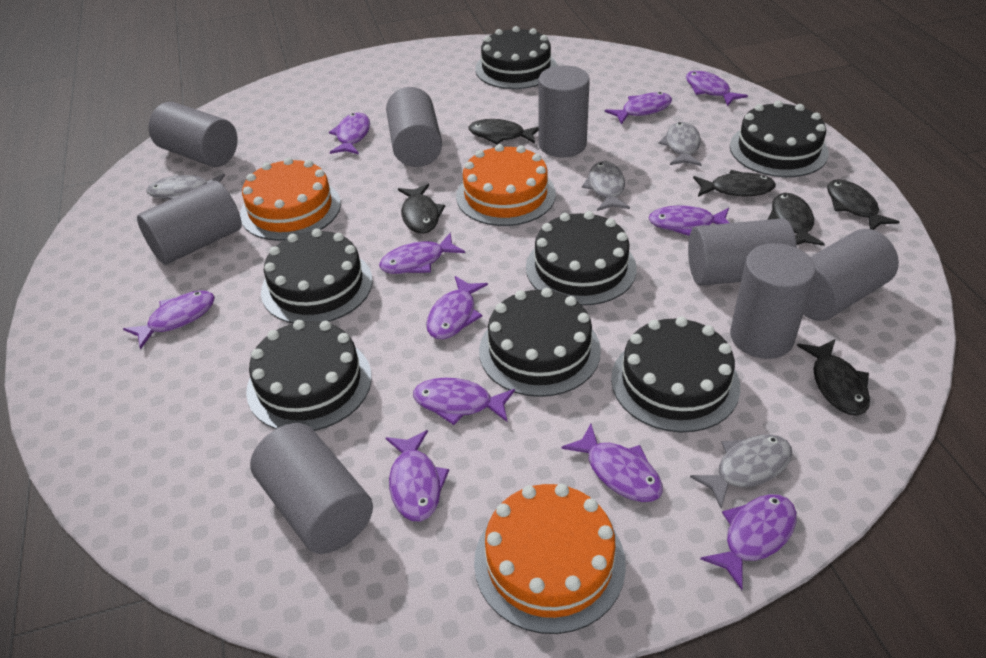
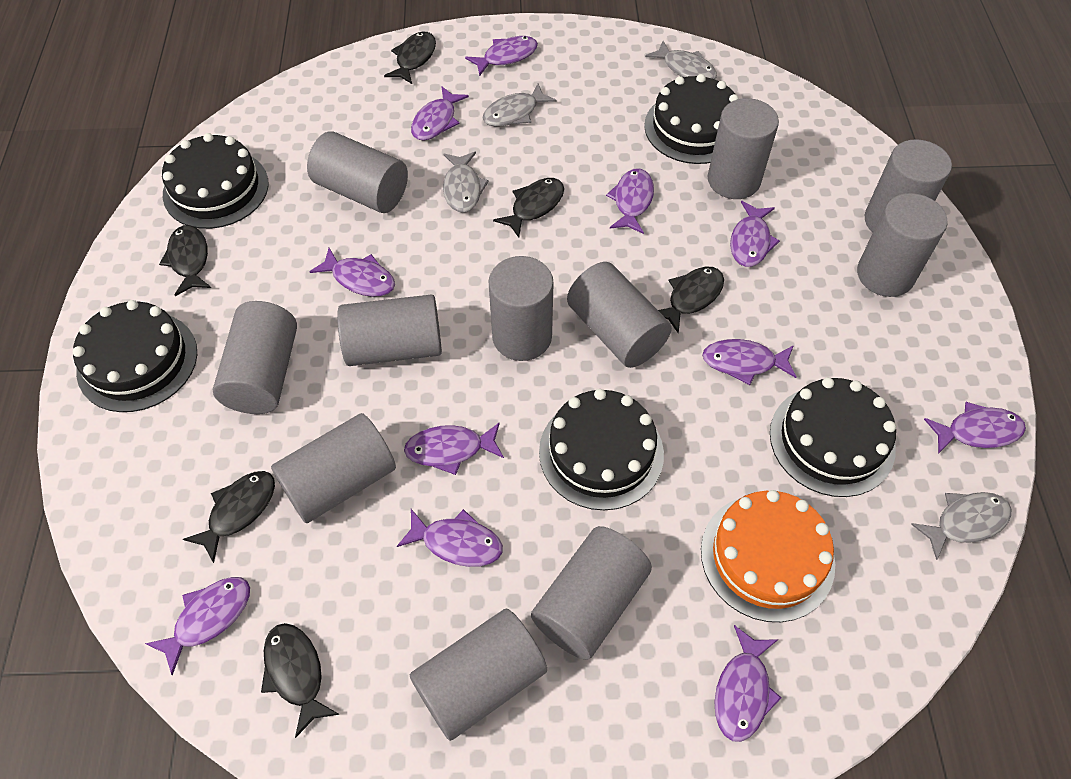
black cake: 7 -> 5
grey cylinder: 8 -> 11
orange cake: 3 -> 1

